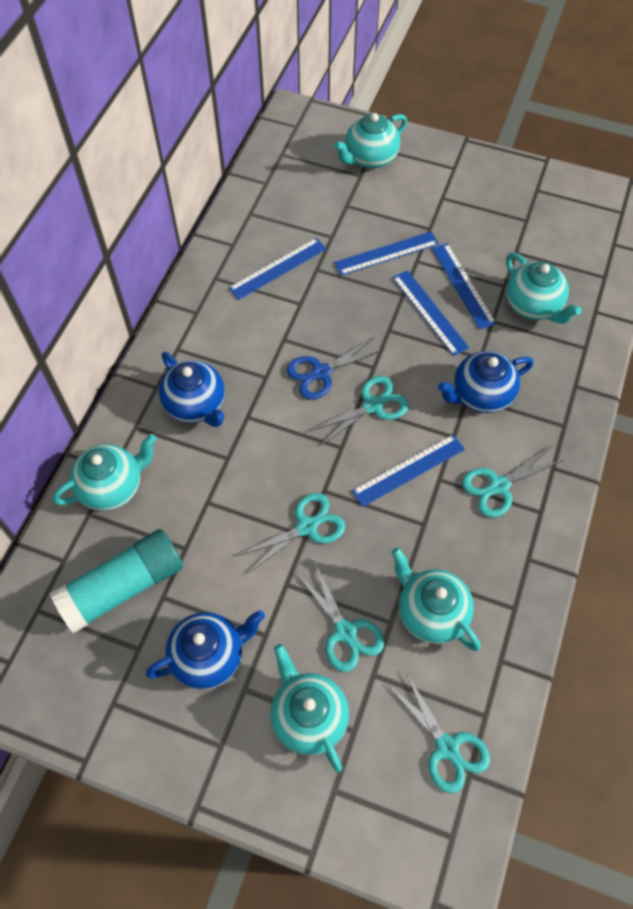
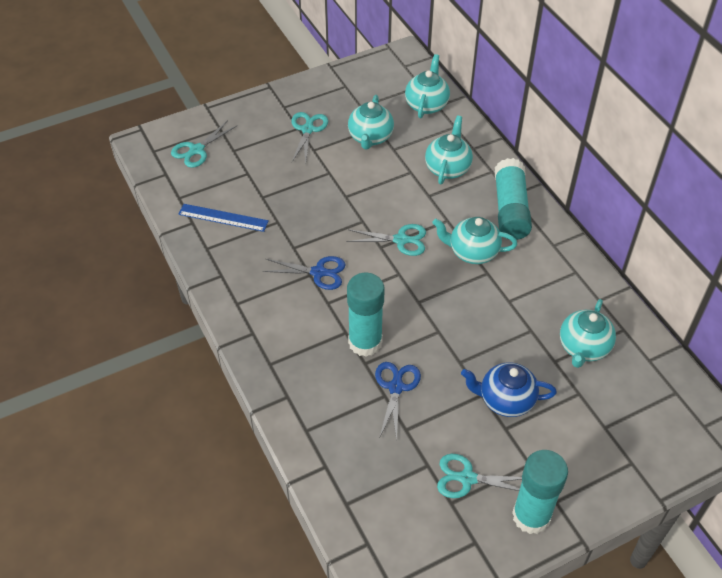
blue ruler: 5 -> 1
blue scissors: 1 -> 2
blue teapot: 3 -> 1
turquoise glue stick: 1 -> 3
turquoise scissors: 5 -> 4

